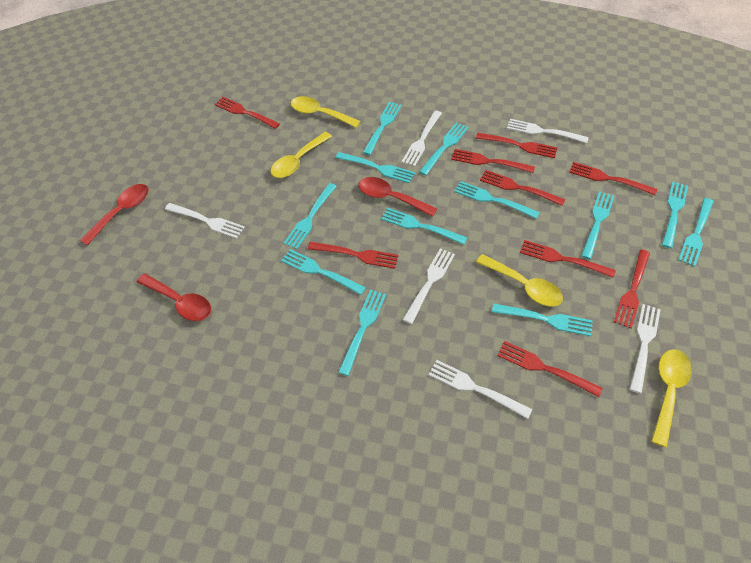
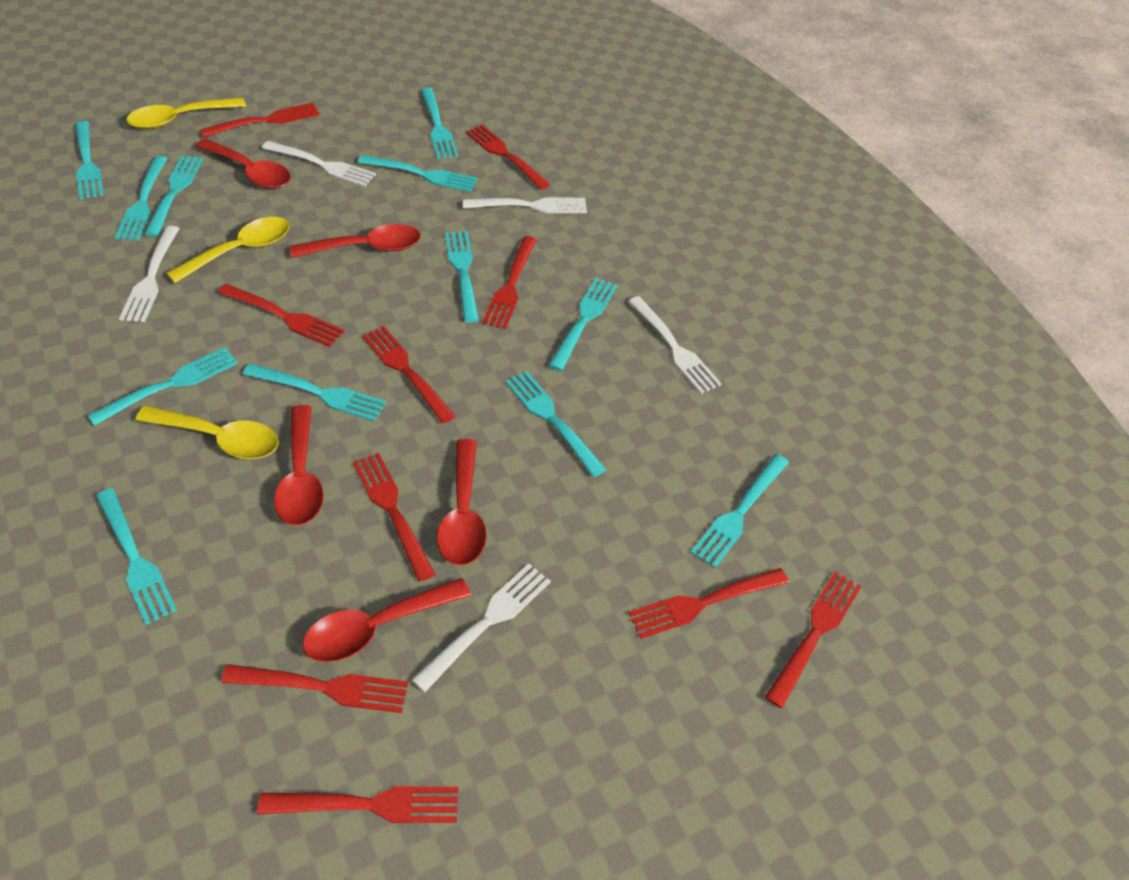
red fork: 9 -> 10
red spoon: 3 -> 5
white fork: 6 -> 5
yellow spoon: 4 -> 3

